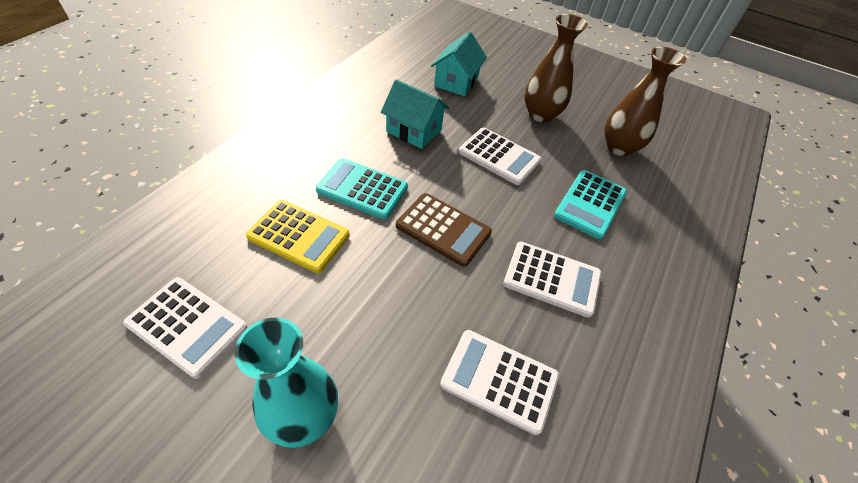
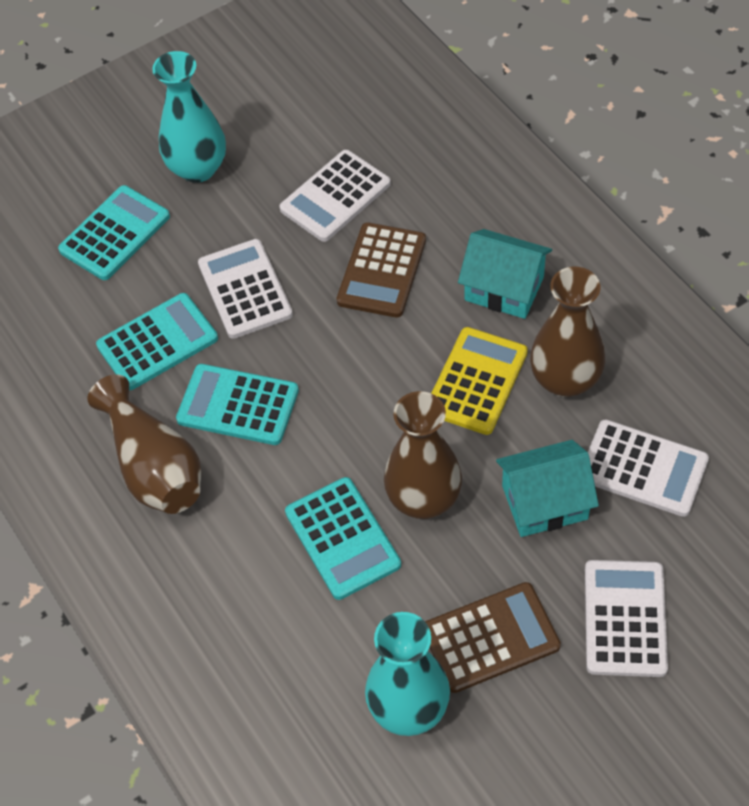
brown calculator: 1 -> 2
brown vase: 2 -> 3
turquoise calculator: 2 -> 4
turquoise vase: 1 -> 2

